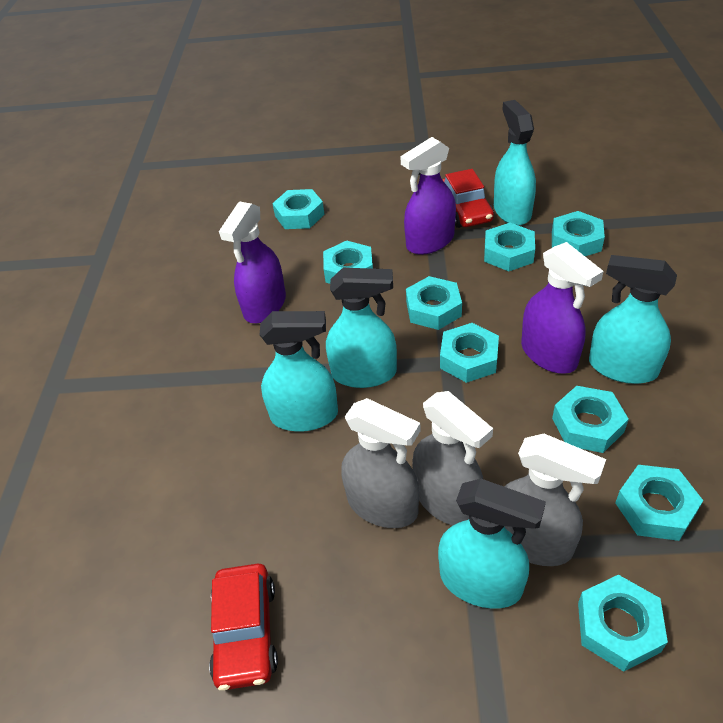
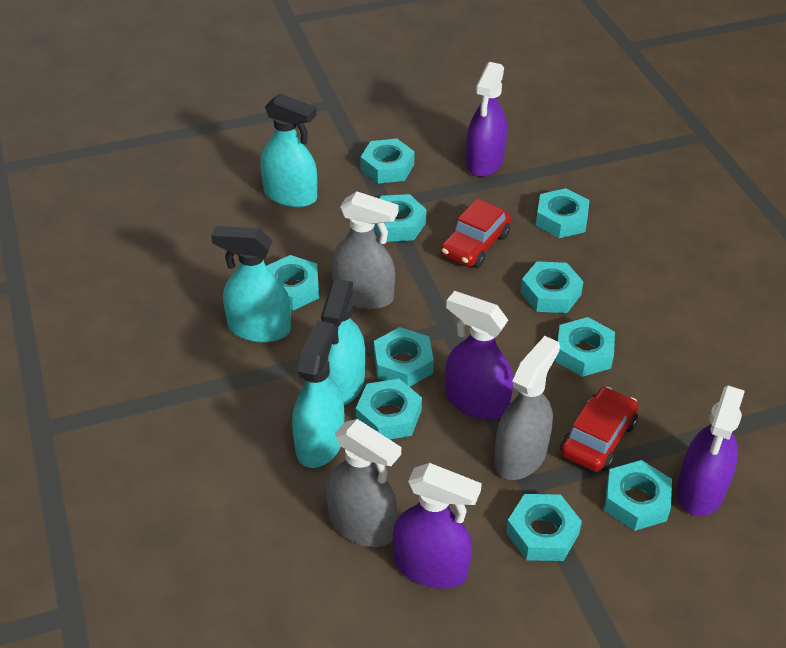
purple spray bottle: 3 -> 4
turquoise nut: 9 -> 10
turquoise spray bottle: 5 -> 4

